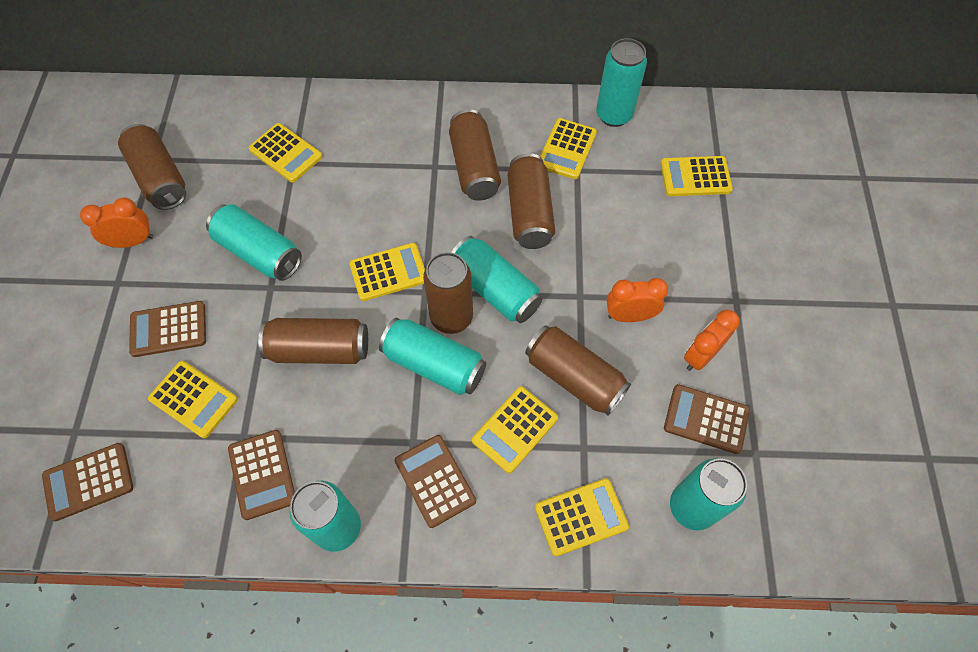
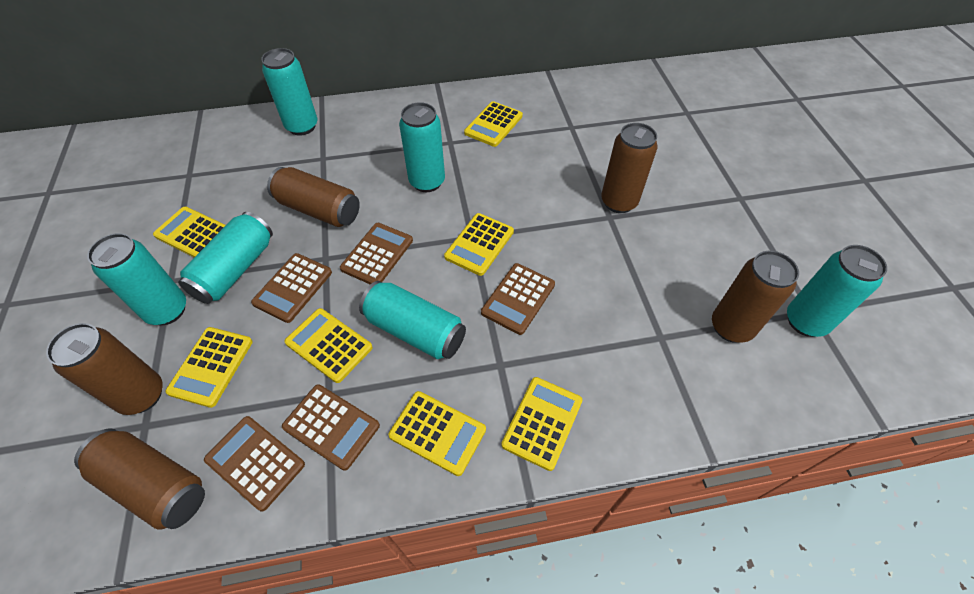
brown can: 6 -> 5
orange clock: 3 -> 0

